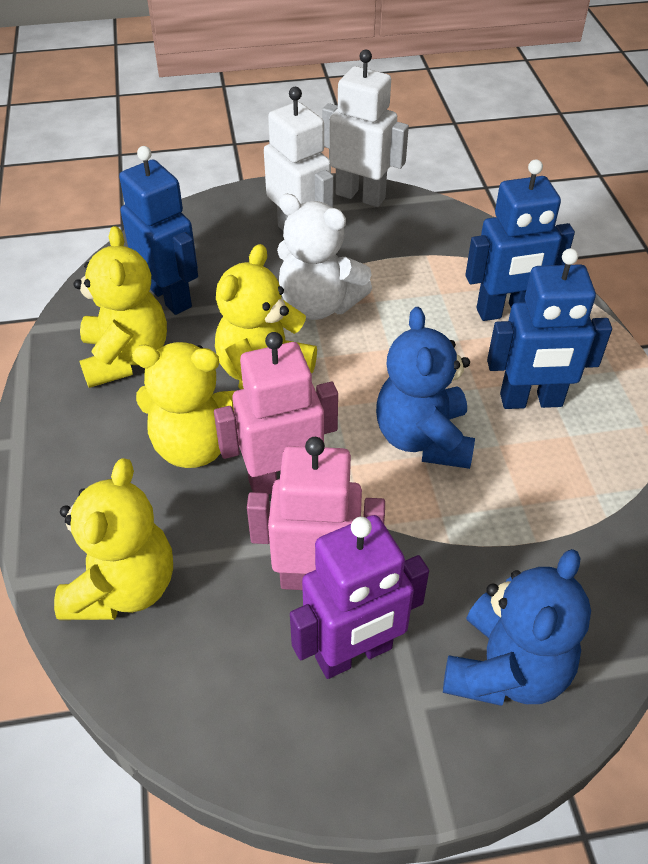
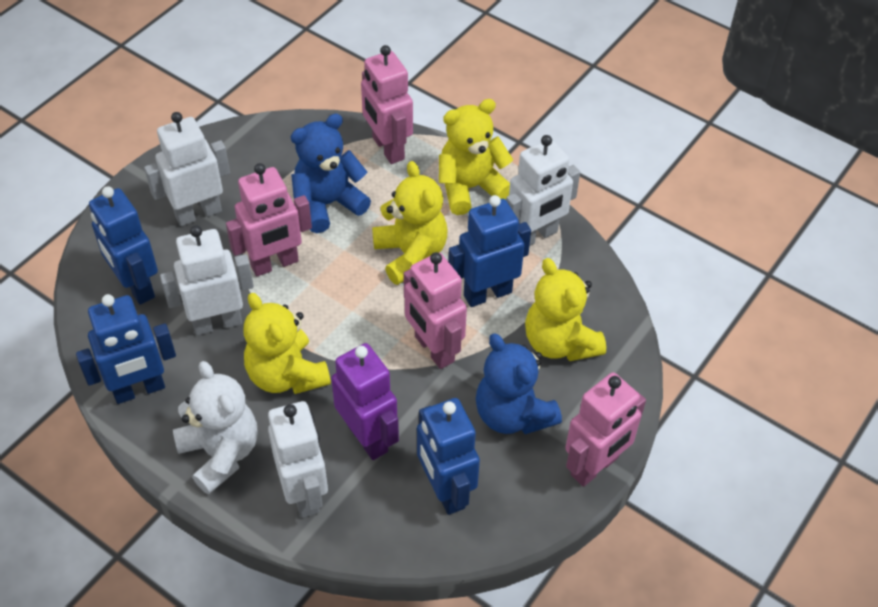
blue robot: 3 -> 4
pink robot: 2 -> 4
white robot: 2 -> 4

